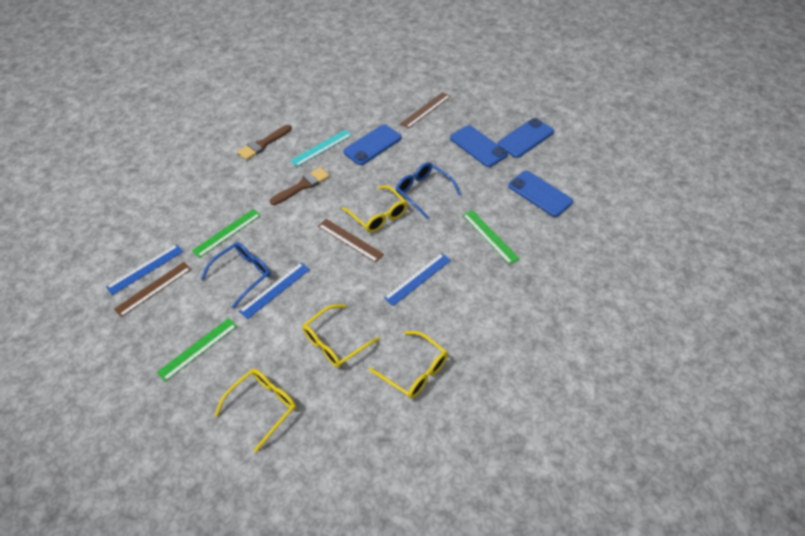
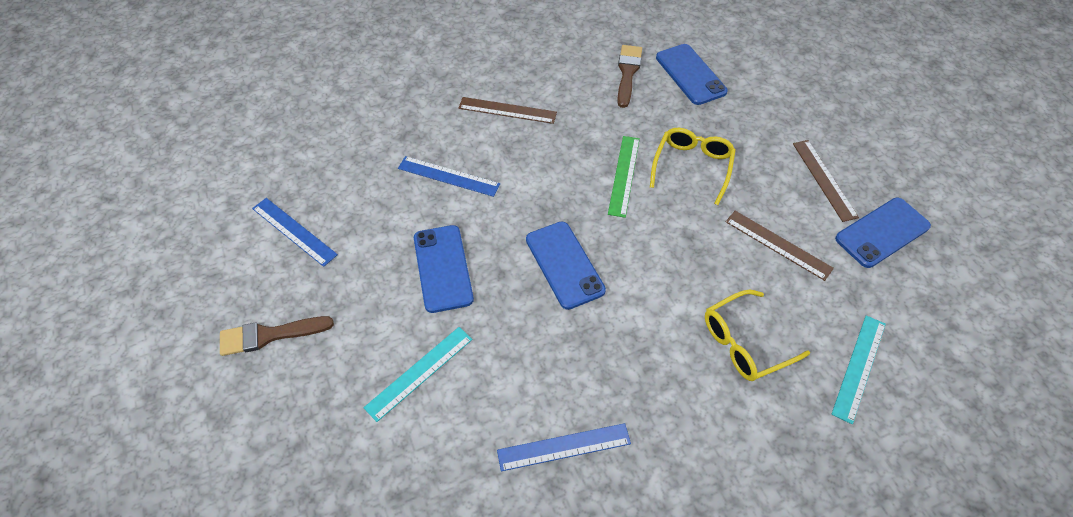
blue glasses: 2 -> 0
green ruler: 3 -> 1
turquoise ruler: 1 -> 2
yellow glasses: 4 -> 2

